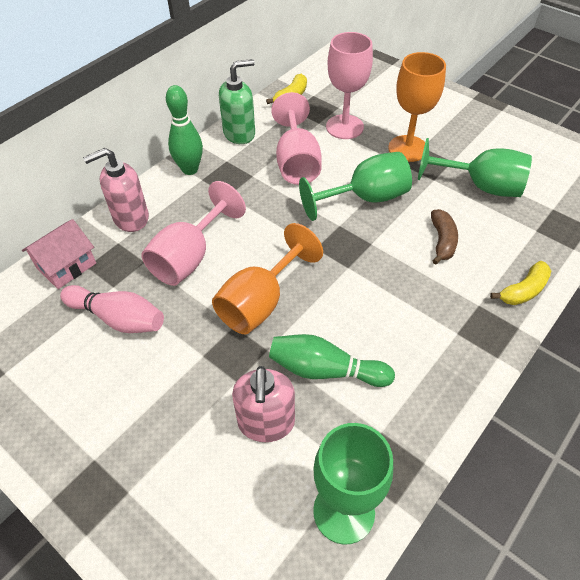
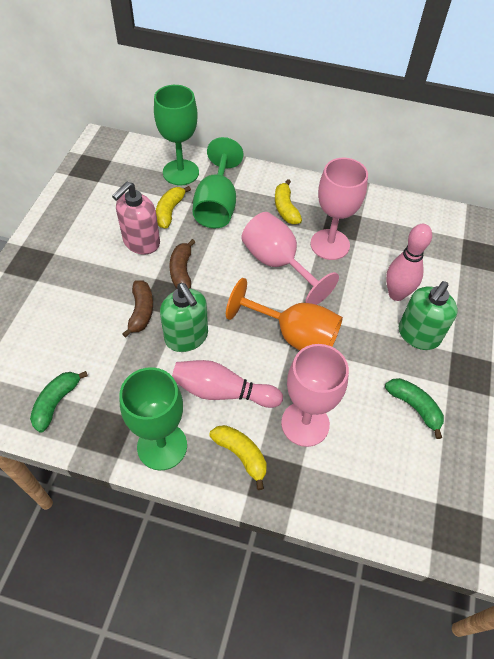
brown banana: 1 -> 2
green banana: 0 -> 2
green bowling pin: 2 -> 0
green soap dispenser: 1 -> 2
orange goblet: 2 -> 1
pink bowling pin: 1 -> 2
pink house: 1 -> 0
pink soap dispenser: 2 -> 1
yellow banana: 2 -> 3

